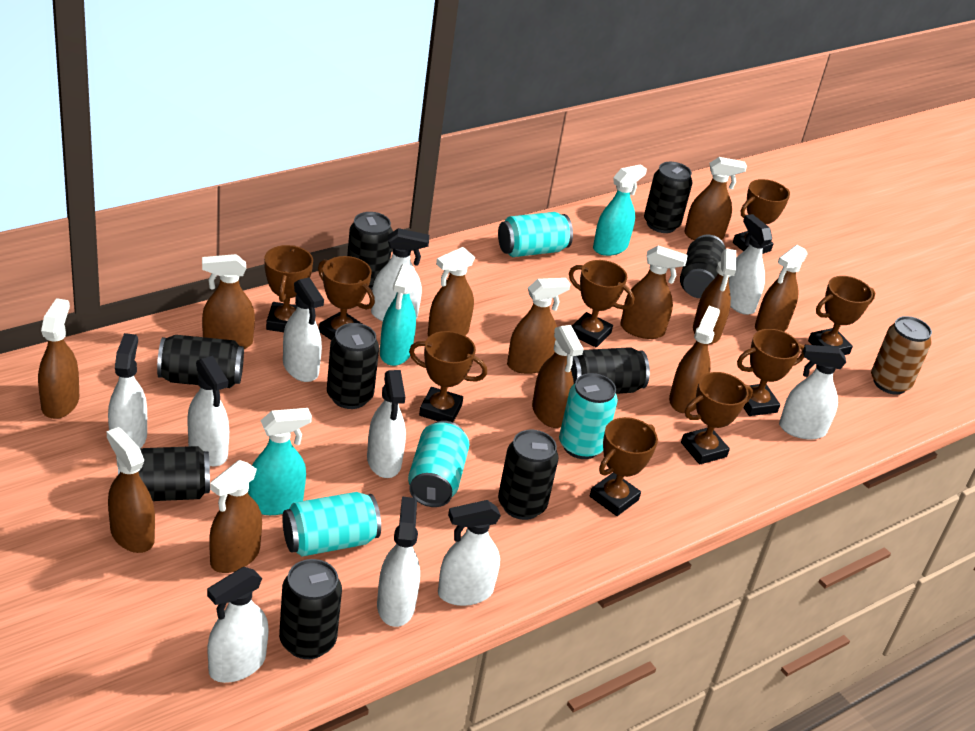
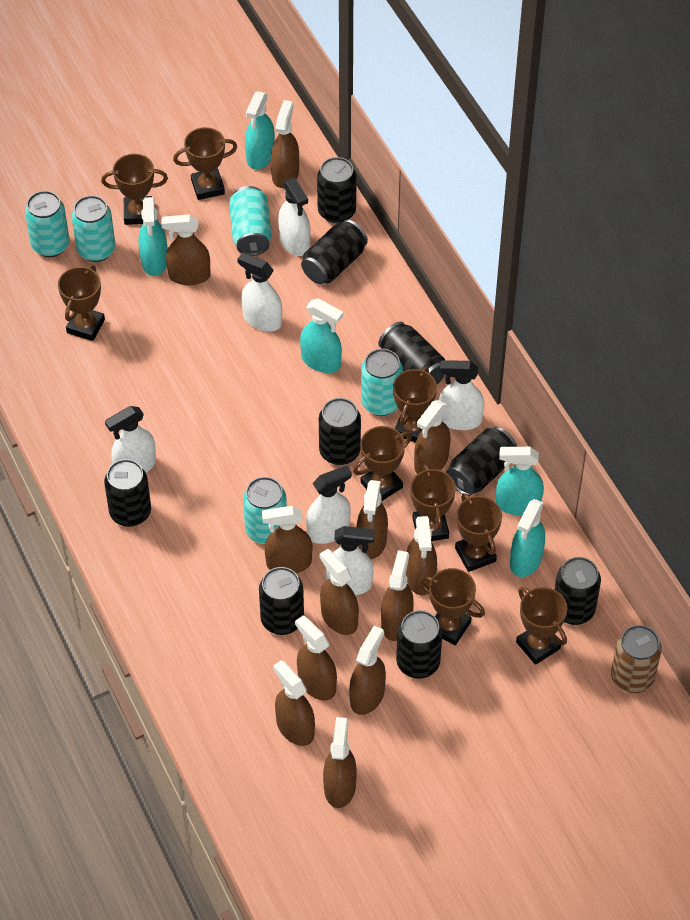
turquoise can: 4 -> 5
turquoise spray bottle: 3 -> 5
white spray bottle: 10 -> 6

